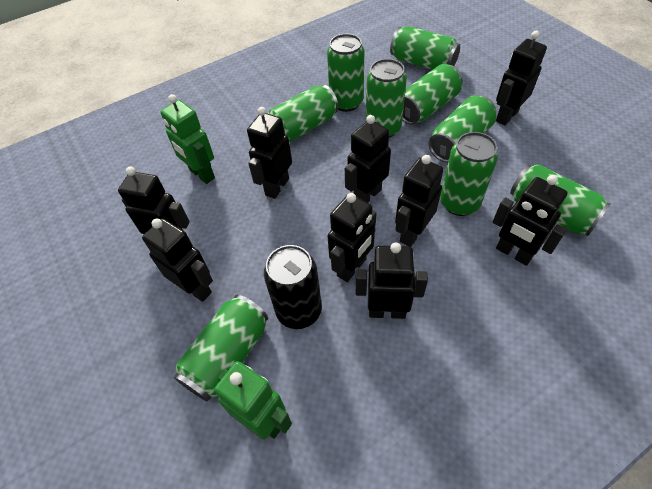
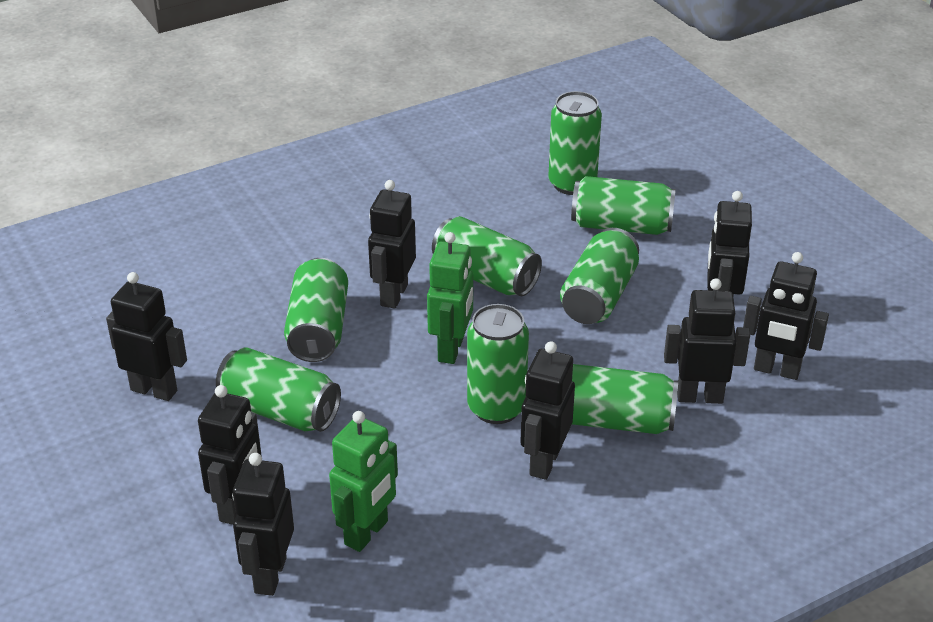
black can: 1 -> 0
black robot: 9 -> 8
green can: 9 -> 8

